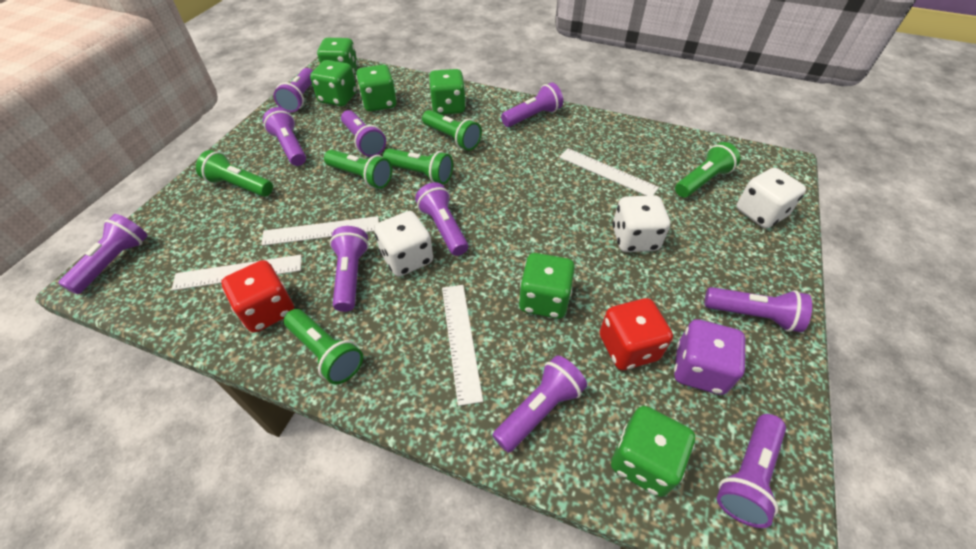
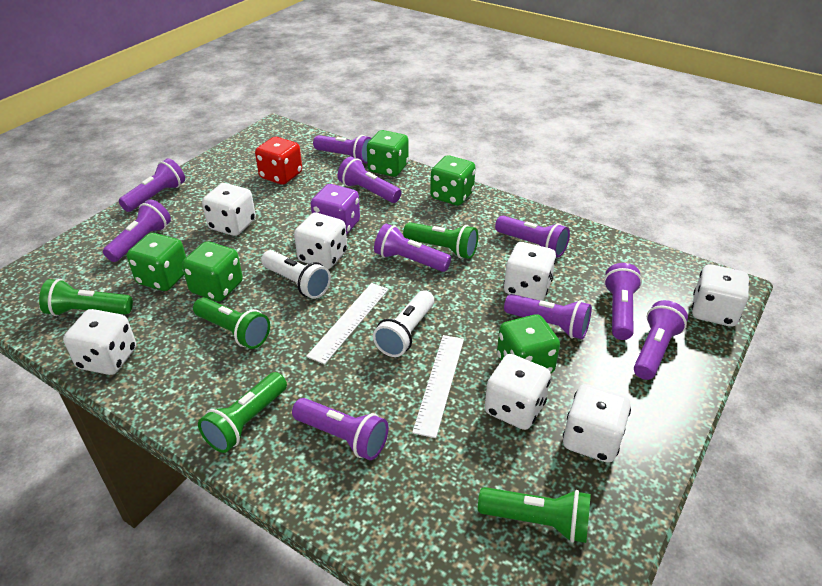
green dice: 6 -> 5
green flashlight: 6 -> 5
red dice: 2 -> 1
white dice: 3 -> 7
white flashlight: 0 -> 2
white ruler: 4 -> 2

